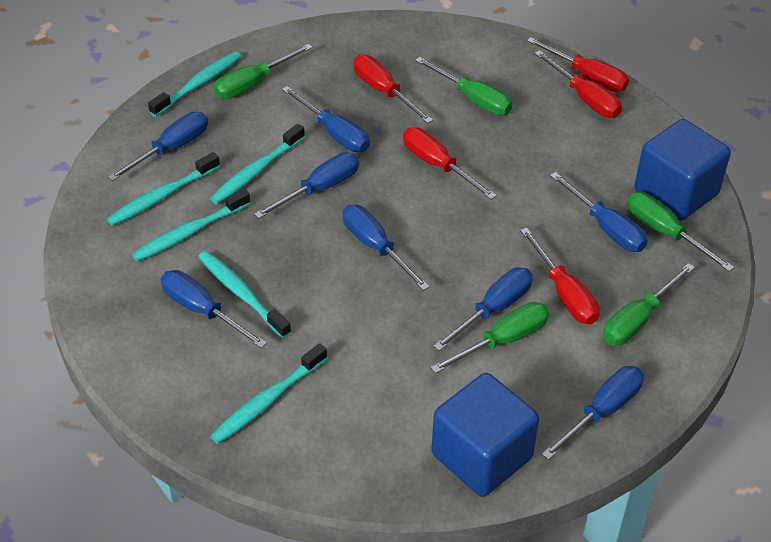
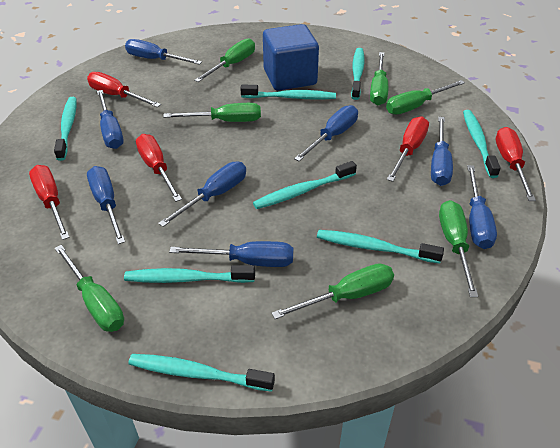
blue cube: 2 -> 1
green screwdriver: 5 -> 7
turquoise toothbrush: 6 -> 8

